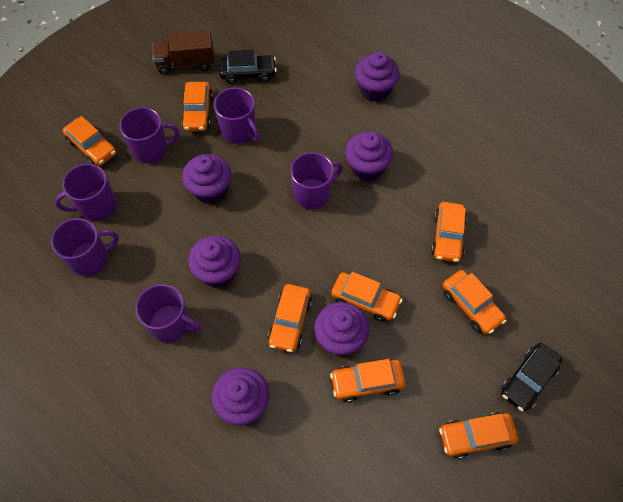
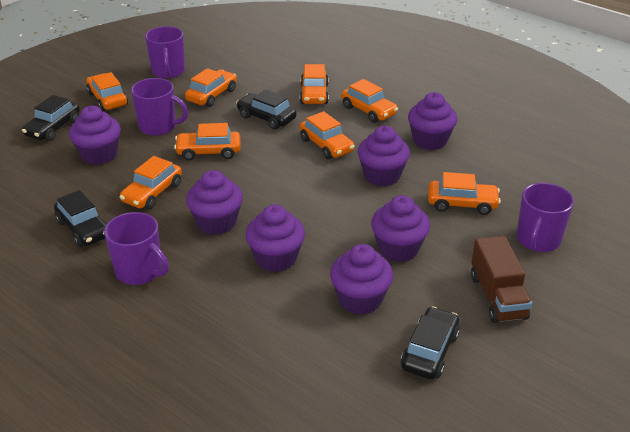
black car: 2 -> 4
purple cupcake: 6 -> 7
purple mug: 6 -> 4

